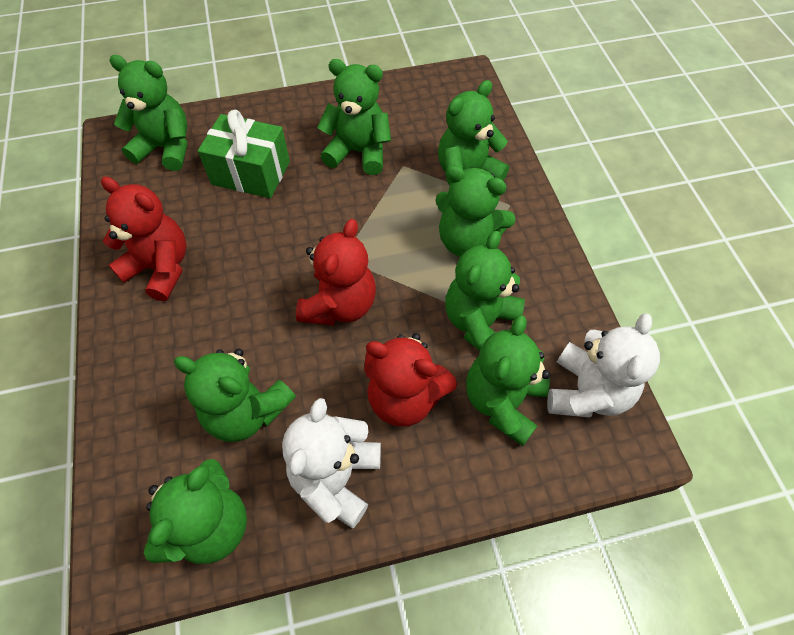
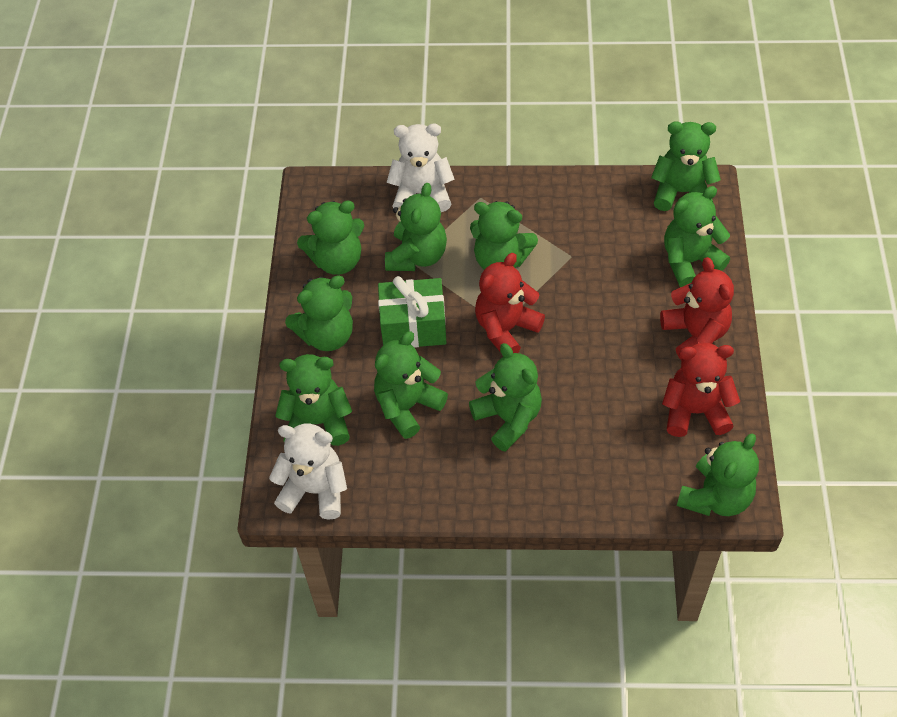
green teddy bear: 8 -> 10

